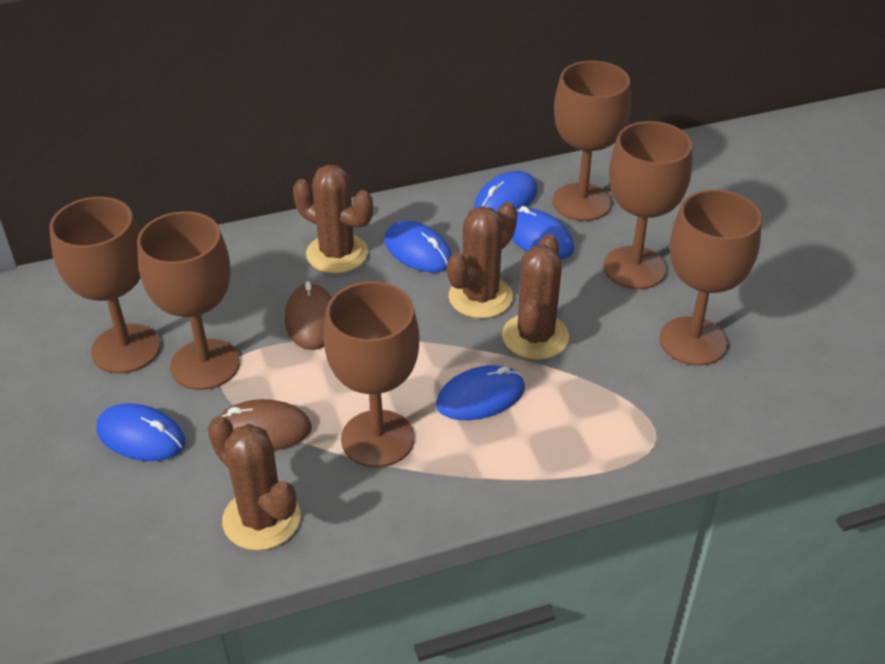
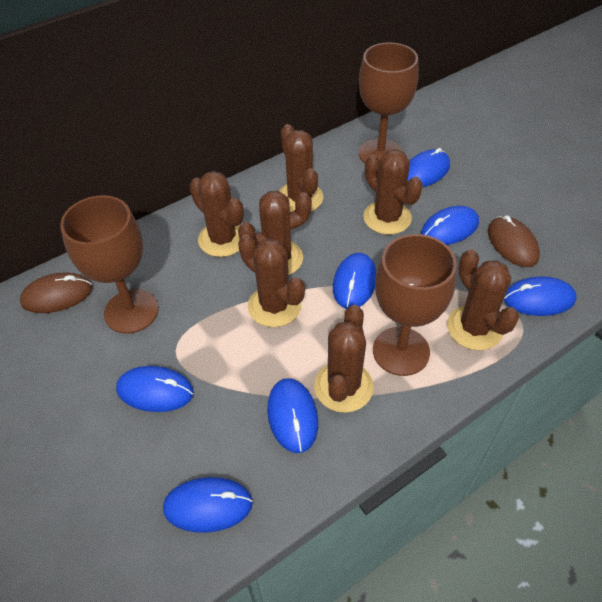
blue mouse: 5 -> 7
brown cactus: 4 -> 7
brown goblet: 6 -> 3

